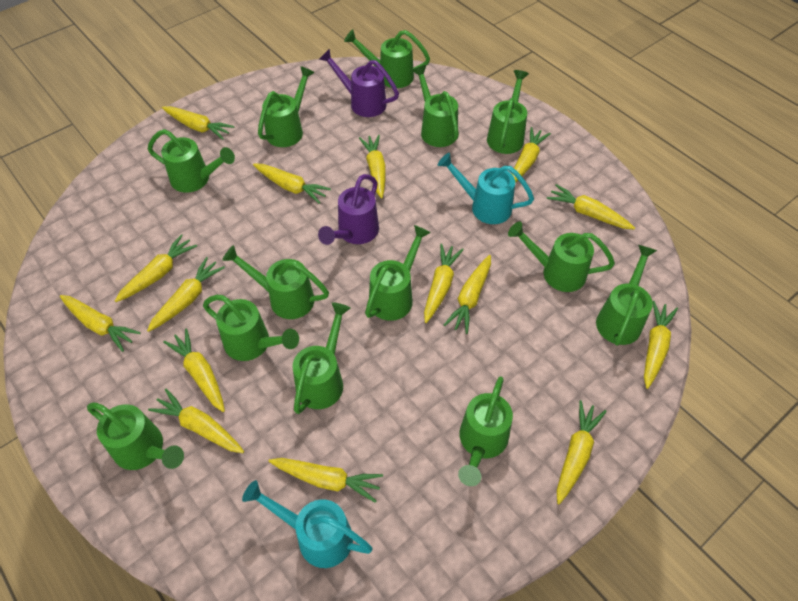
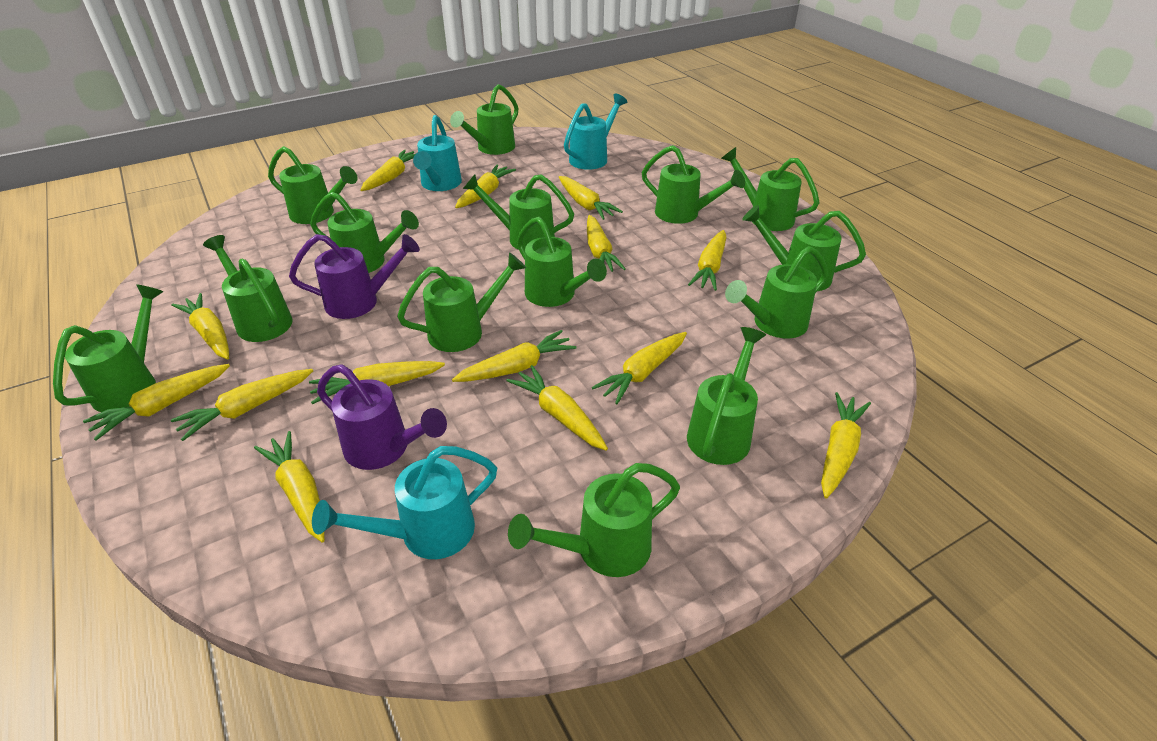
green watering can: 13 -> 14
turquoise watering can: 2 -> 3
yellow carrot: 15 -> 14

